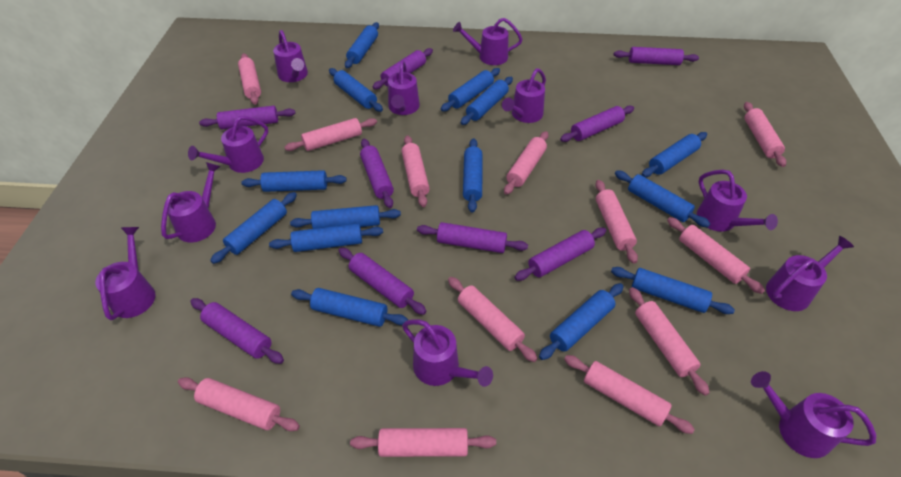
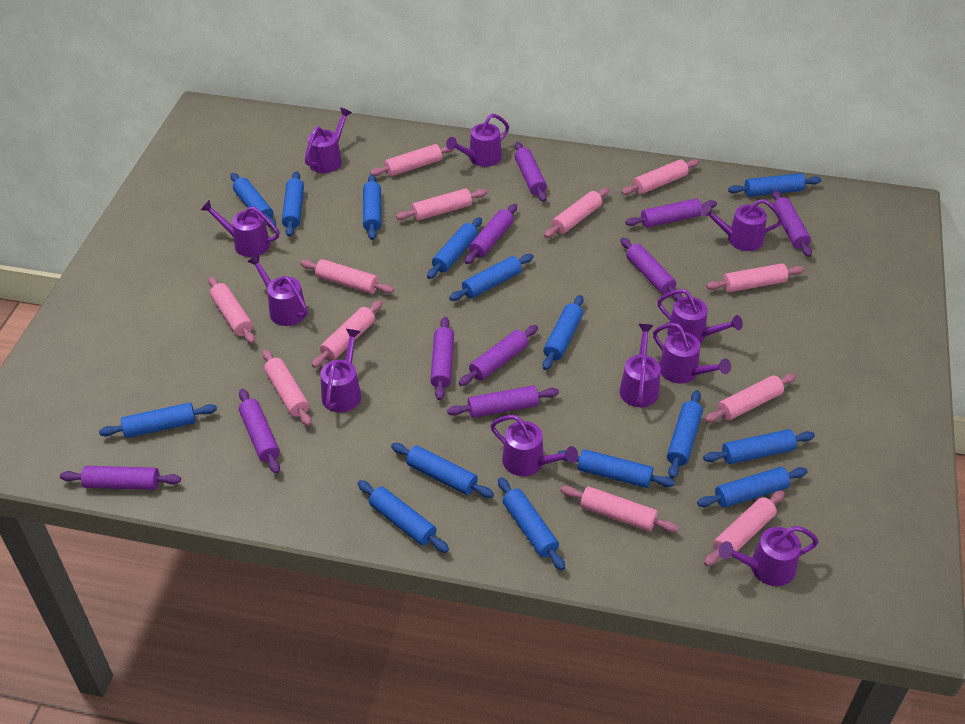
blue rolling pin: 14 -> 15
purple rolling pin: 9 -> 10

